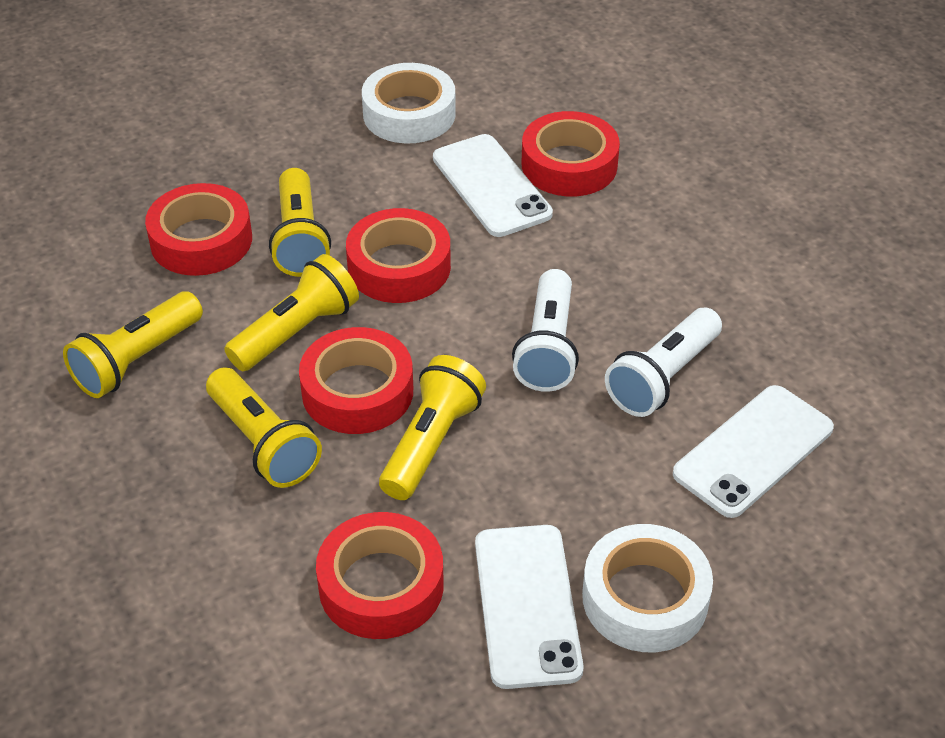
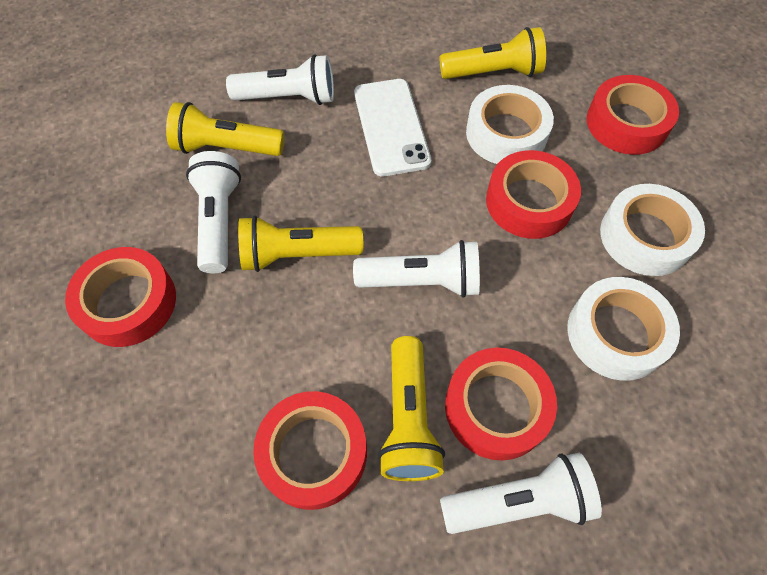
white flashlight: 2 -> 4
white phone: 3 -> 1
white tape: 2 -> 3
yellow flashlight: 5 -> 4

